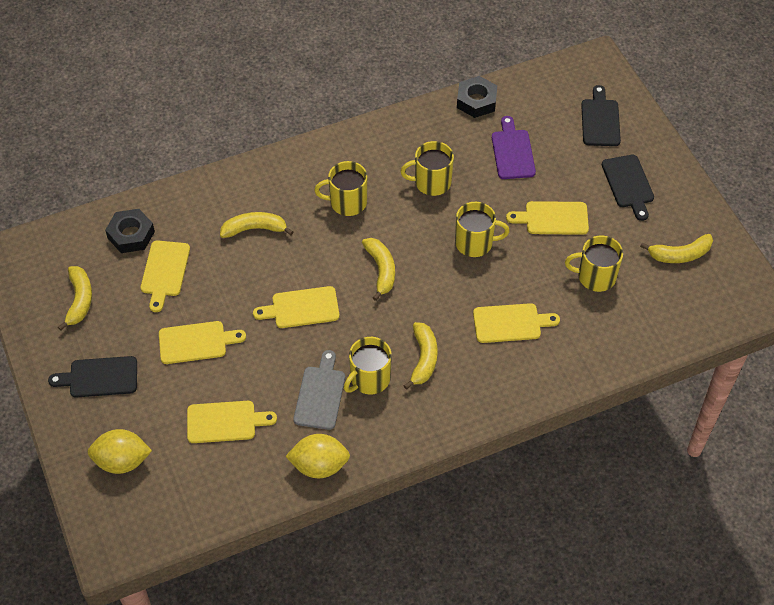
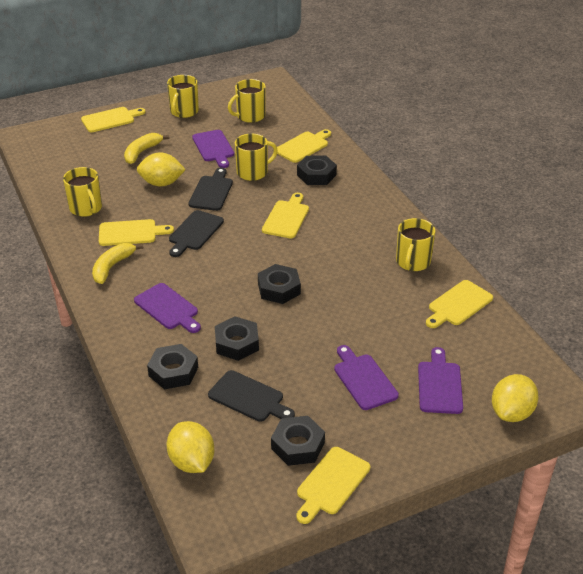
black nut: 2 -> 5
grey cutting board: 1 -> 0
purple cutting board: 1 -> 4
yellow banana: 5 -> 2
yellow lemon: 2 -> 3

